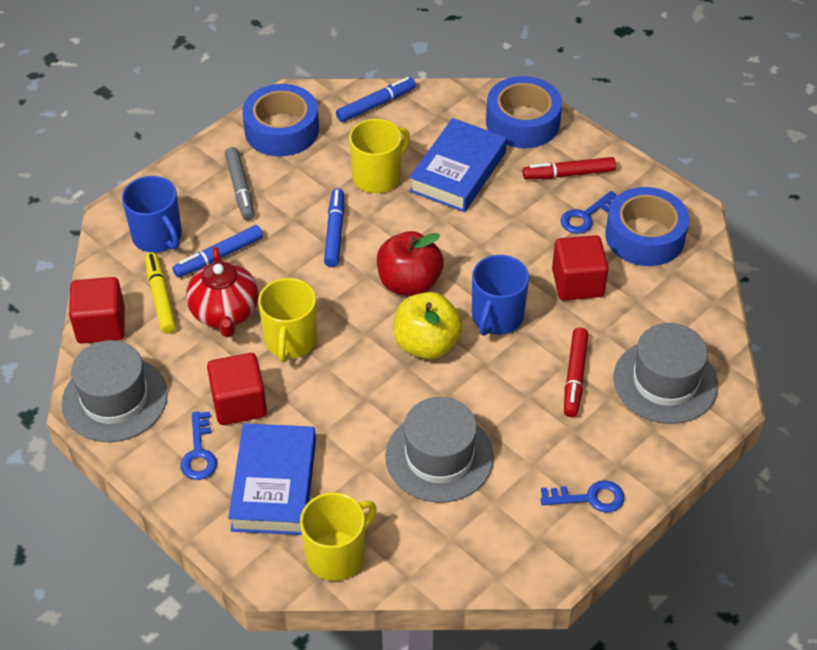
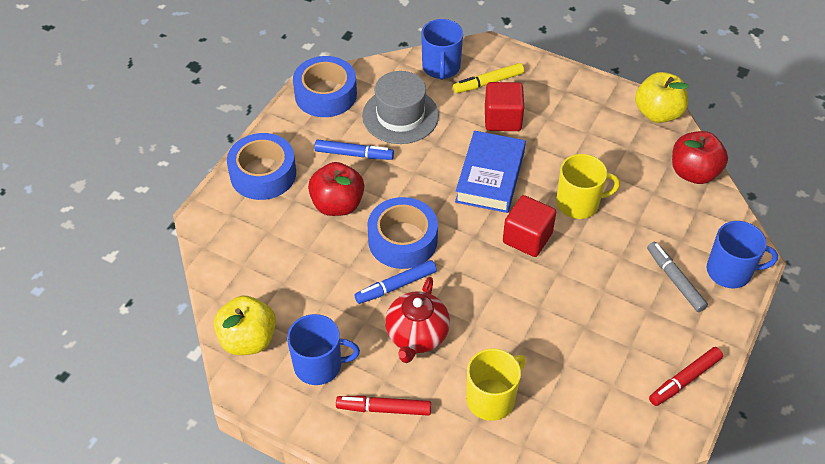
blue book: 2 -> 1
blue key: 3 -> 0
blue marker: 3 -> 2
blue mug: 2 -> 3
grey hat: 3 -> 1
red apple: 1 -> 2
red cube: 3 -> 2
yellow apple: 1 -> 2
yellow mug: 3 -> 2

